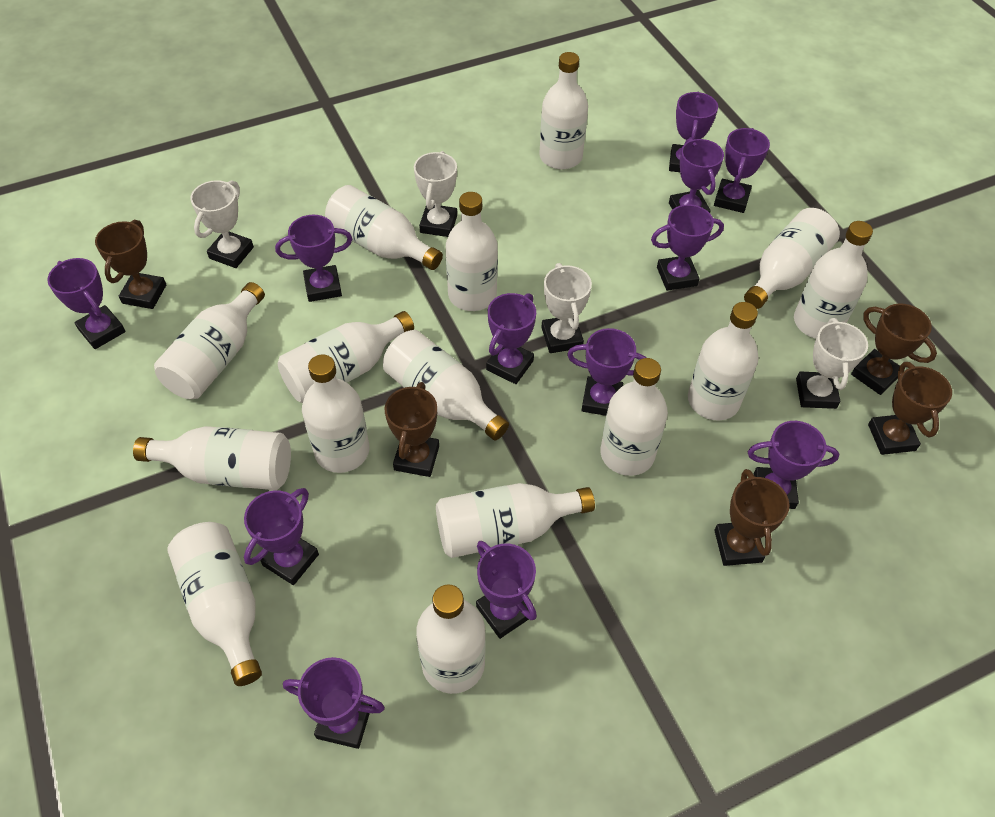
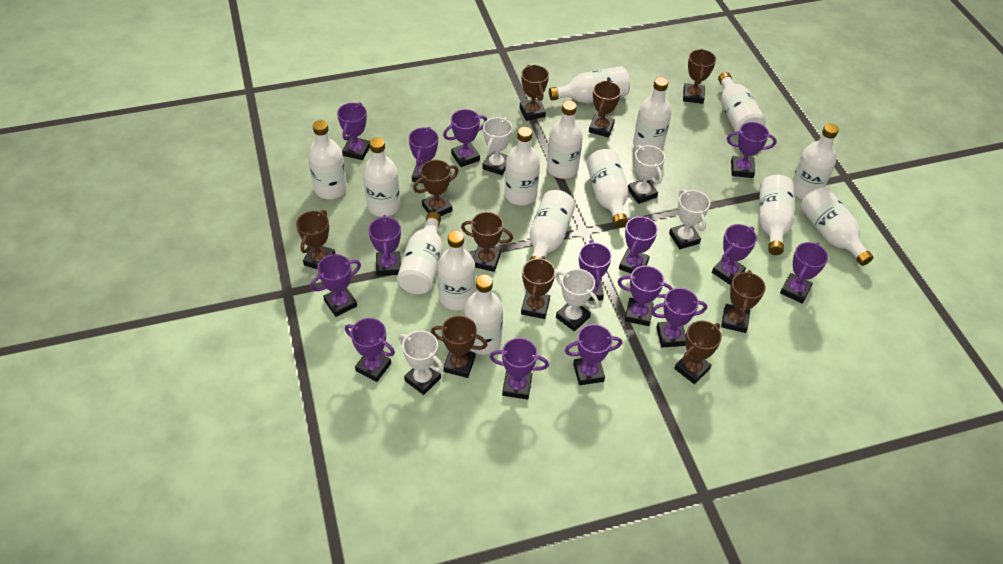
brown trophy: 5 -> 10
purple trophy: 12 -> 15
white trophy: 4 -> 5

